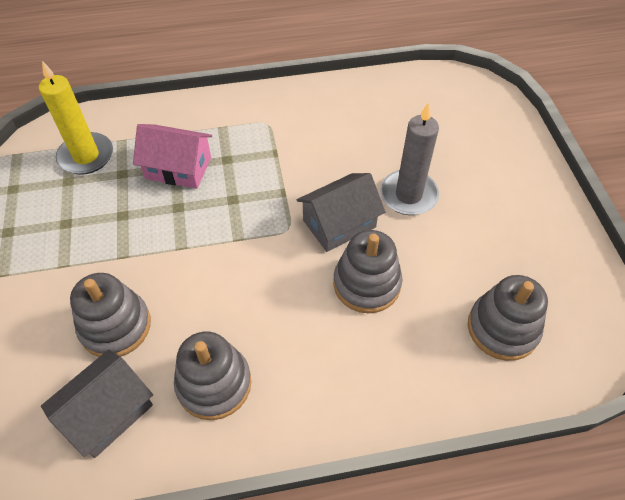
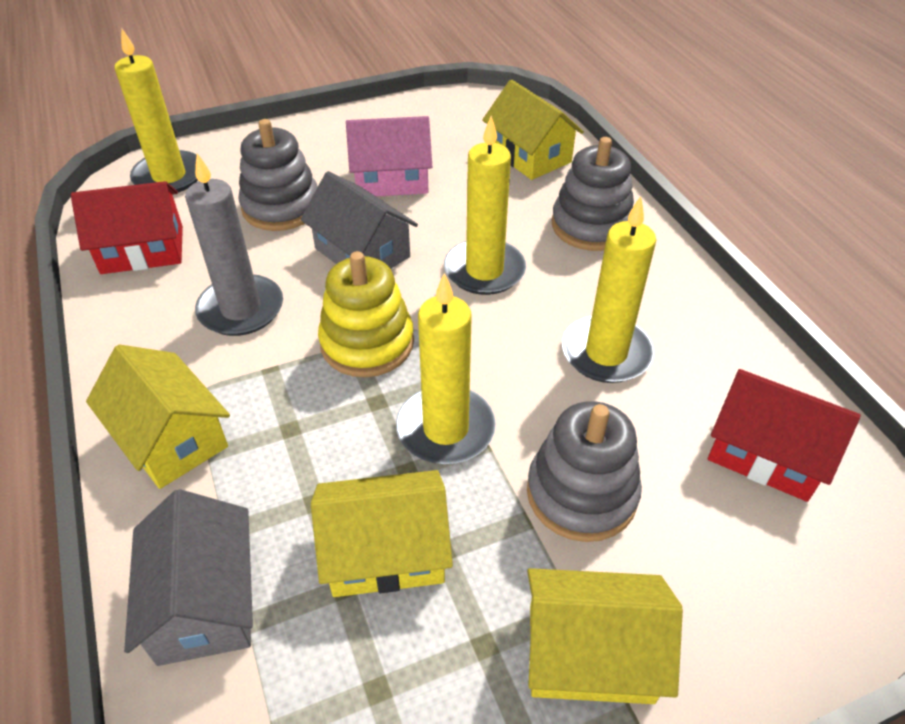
grey stacking toy: 4 -> 3
red house: 0 -> 2
yellow candle: 1 -> 4
yellow house: 0 -> 4
yellow stacking toy: 0 -> 1

